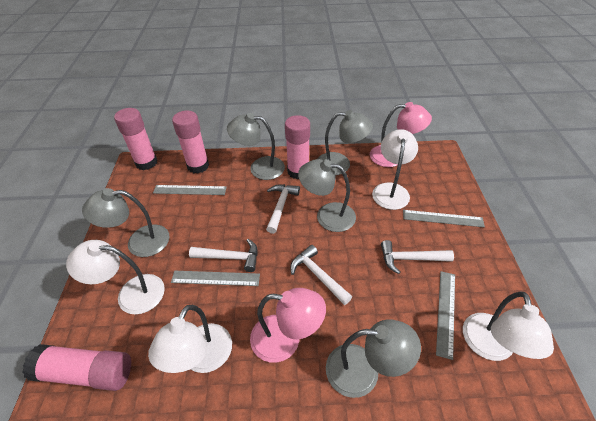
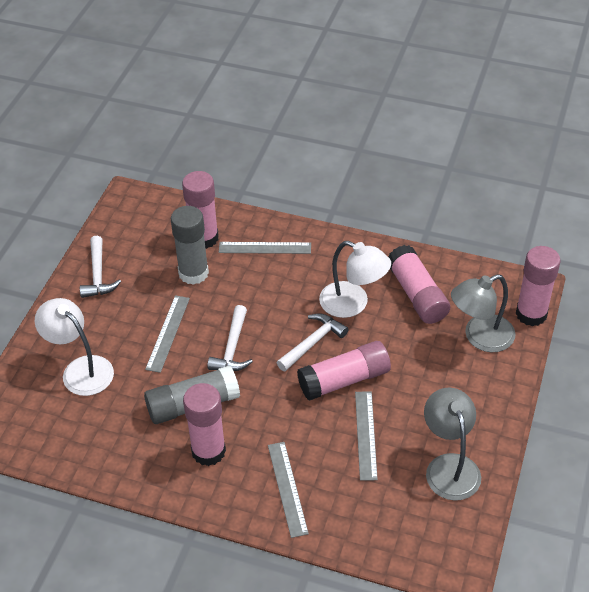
grey glue stick: 0 -> 2
grey lamp: 5 -> 2
pink glue stick: 4 -> 5
pink lamp: 2 -> 0
white hammer: 4 -> 3
white lamp: 4 -> 2

